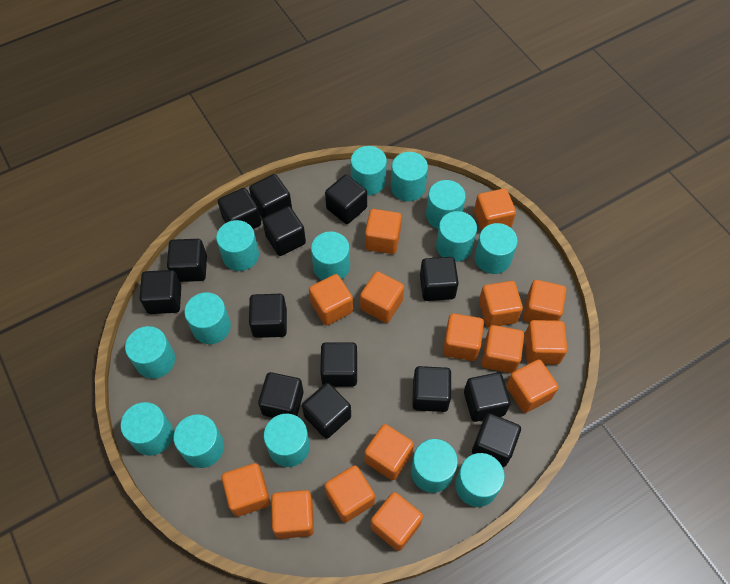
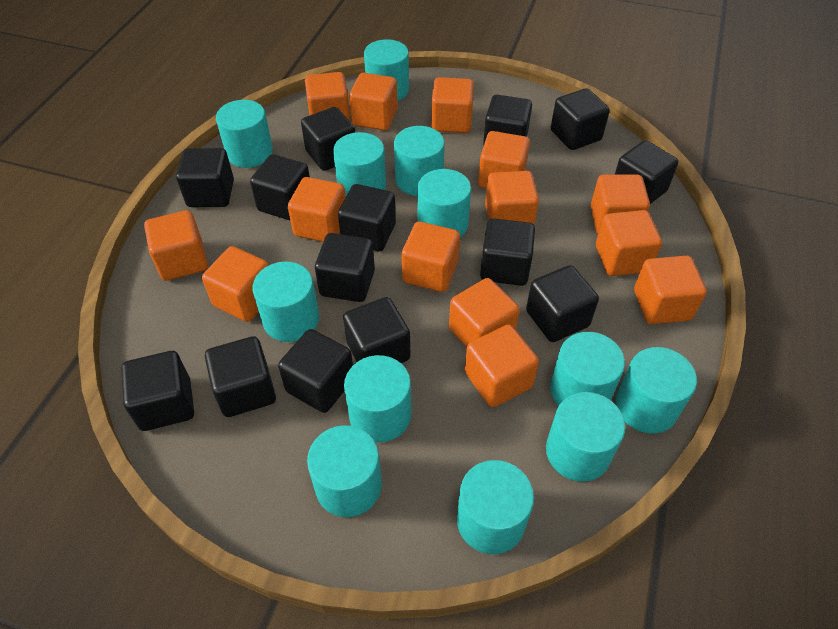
orange cube: 15 -> 14
turquoise cylinder: 14 -> 12

